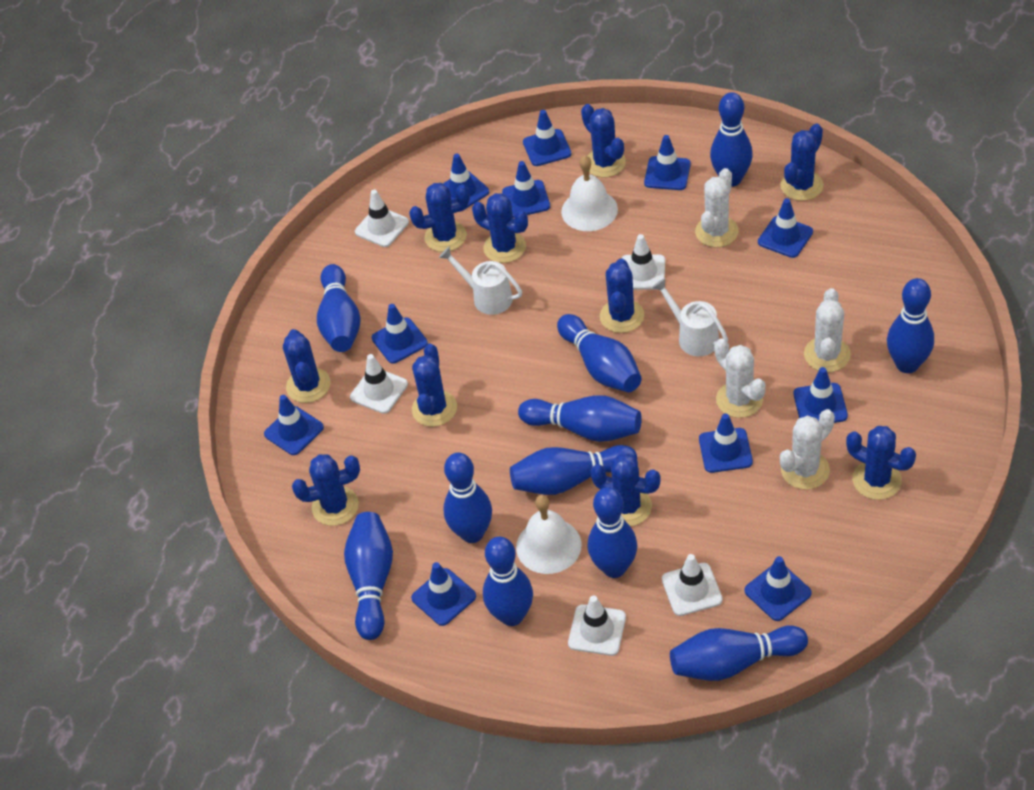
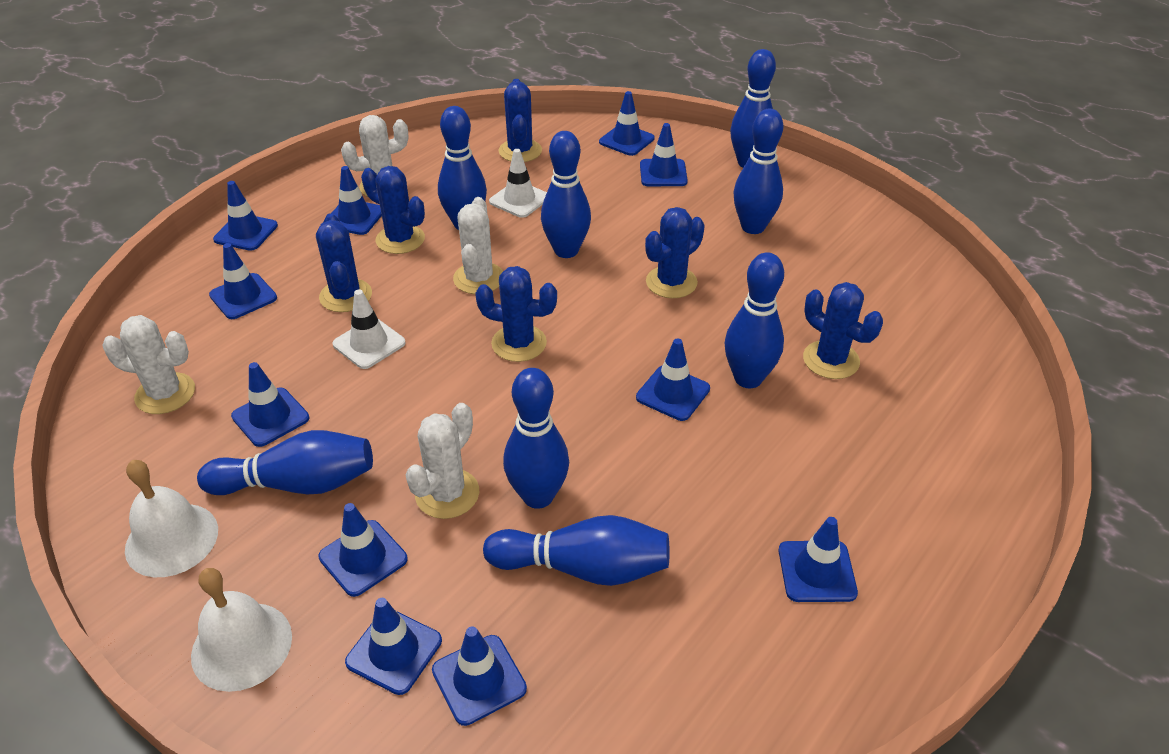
blue bowling pin: 11 -> 8
blue cactus: 10 -> 6
white traffic cone: 5 -> 2
white watering can: 2 -> 0

